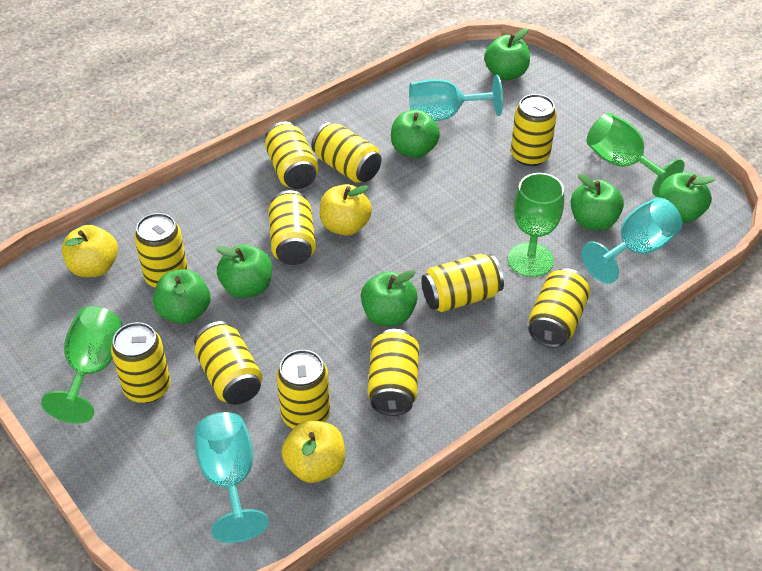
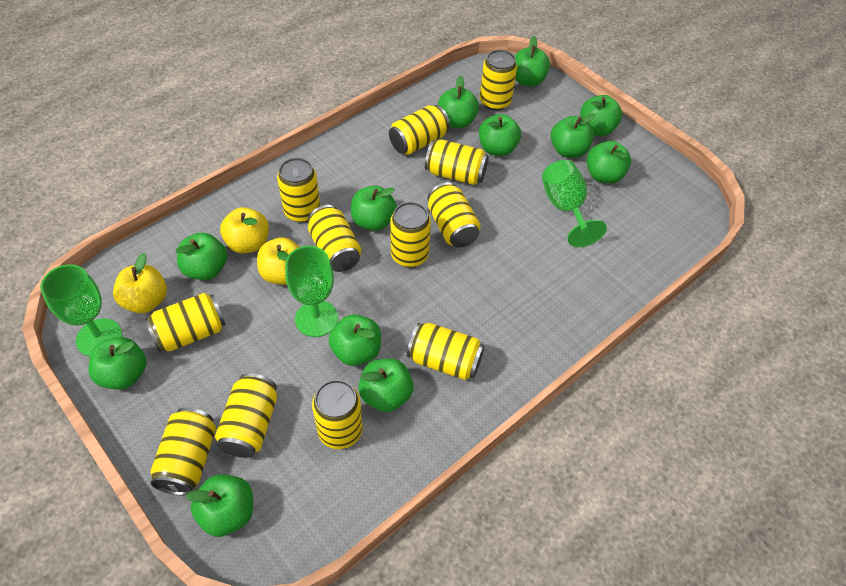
green apple: 7 -> 12
turquoise goblet: 3 -> 0
yellow can: 11 -> 12

